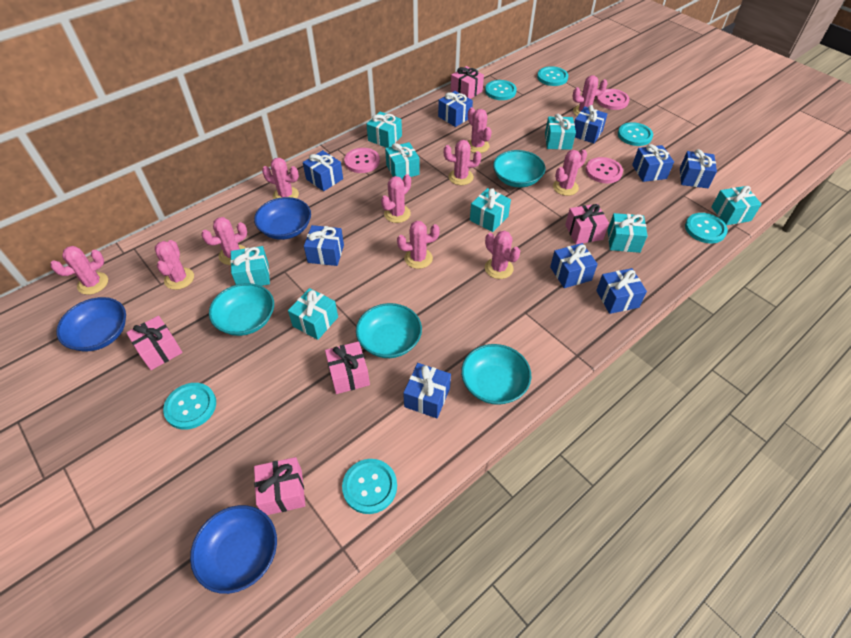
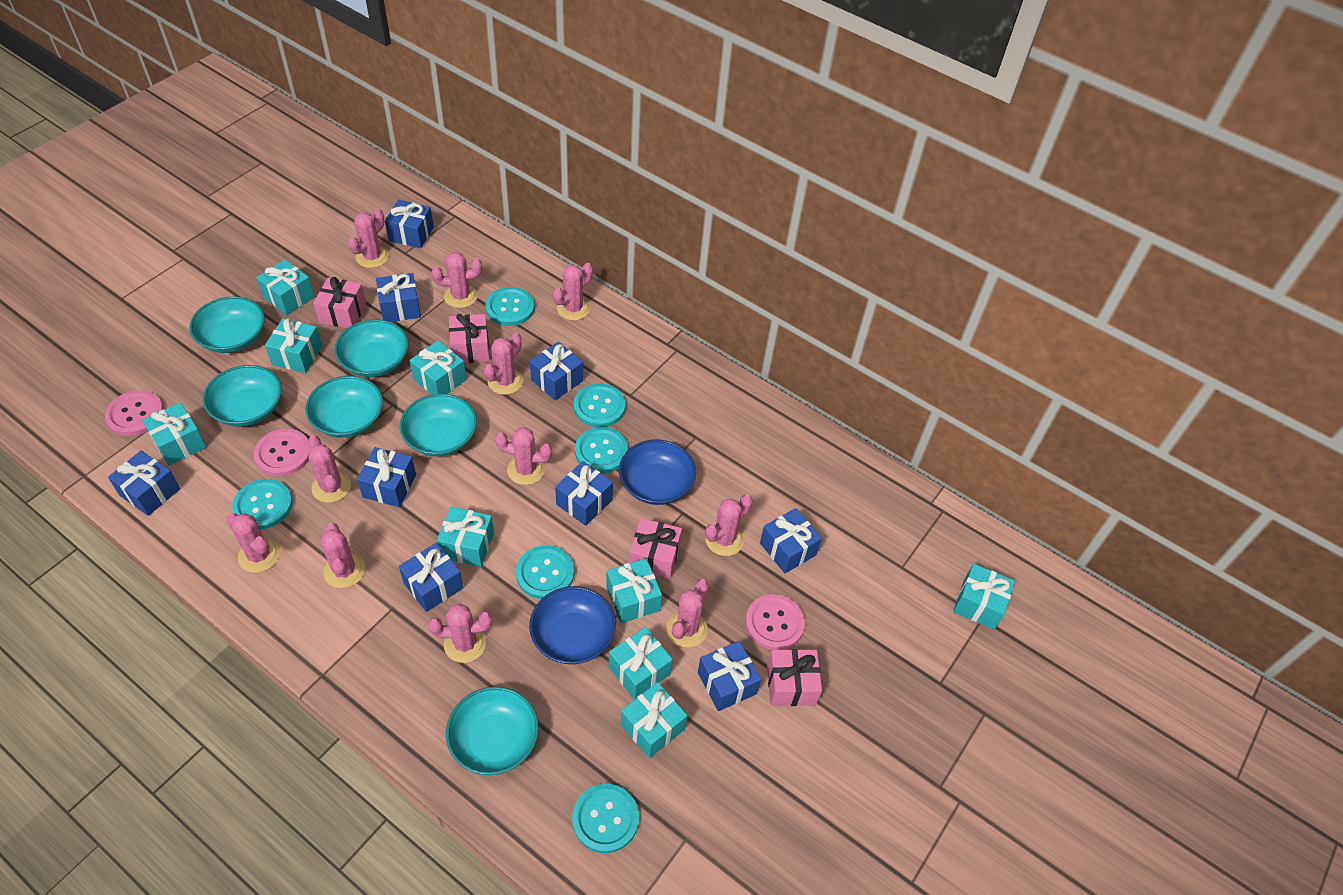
blue bowl: 3 -> 2
pink gift: 5 -> 4
turquoise bowl: 4 -> 6
turquoise gift: 8 -> 9

